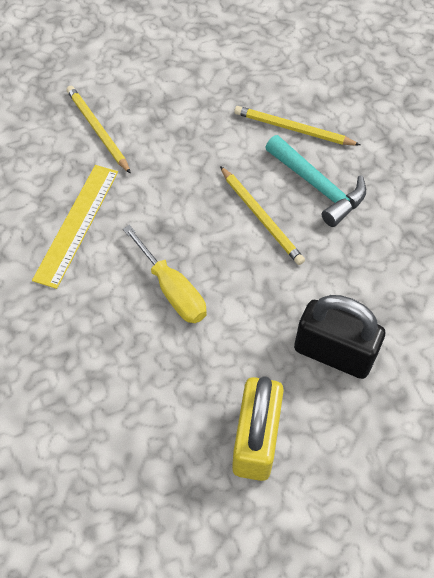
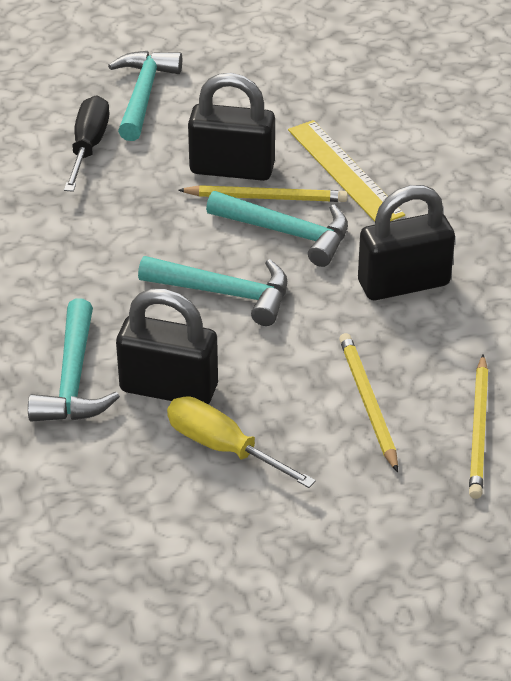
black padlock: 1 -> 3
black screwdriver: 0 -> 1
turquoise hammer: 1 -> 4
yellow padlock: 1 -> 0

